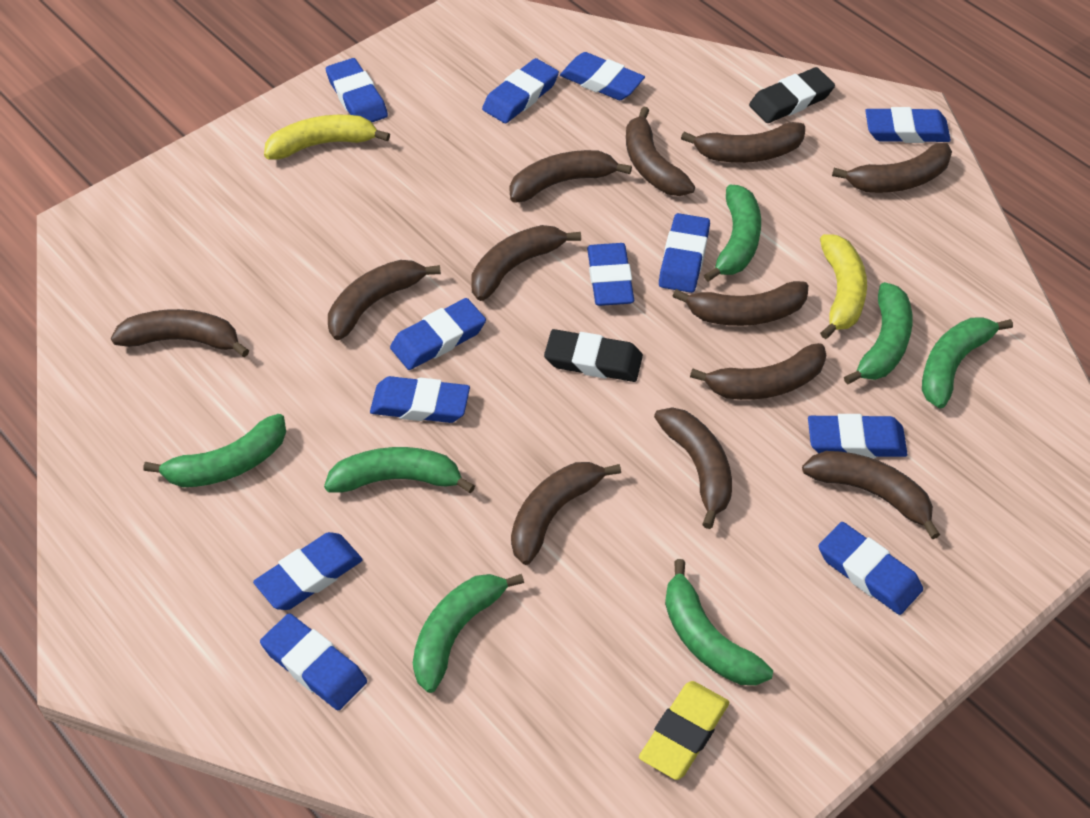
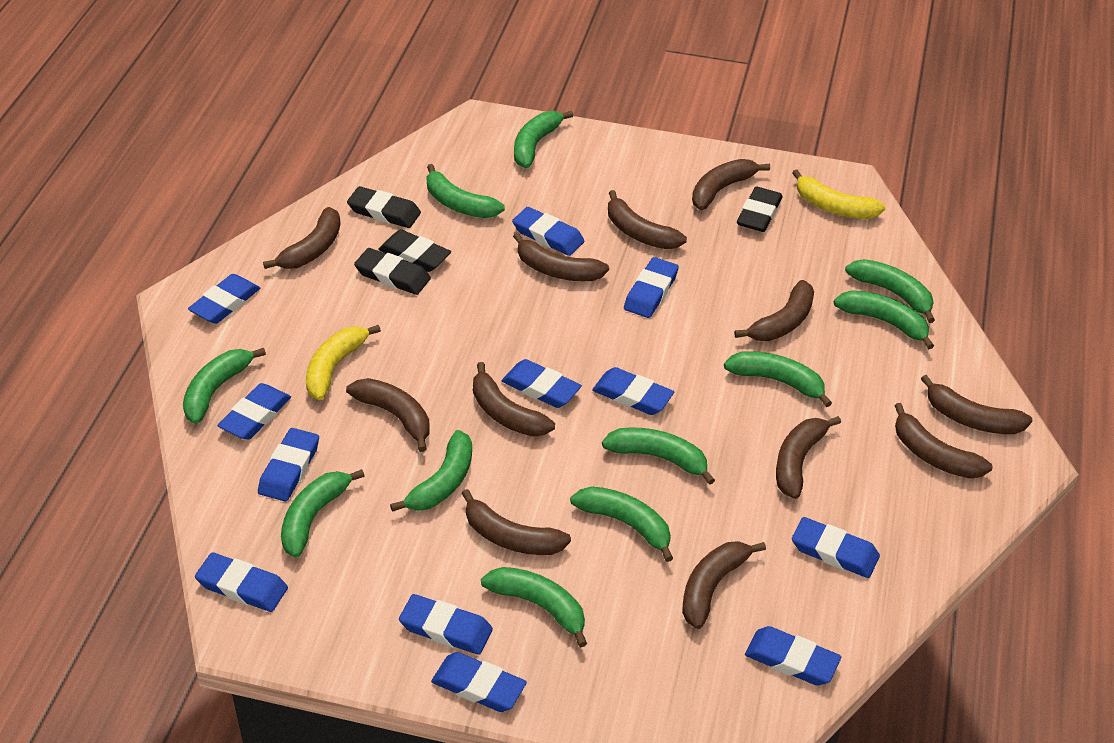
black eraser: 2 -> 4
green banana: 7 -> 11
yellow eraser: 1 -> 0

